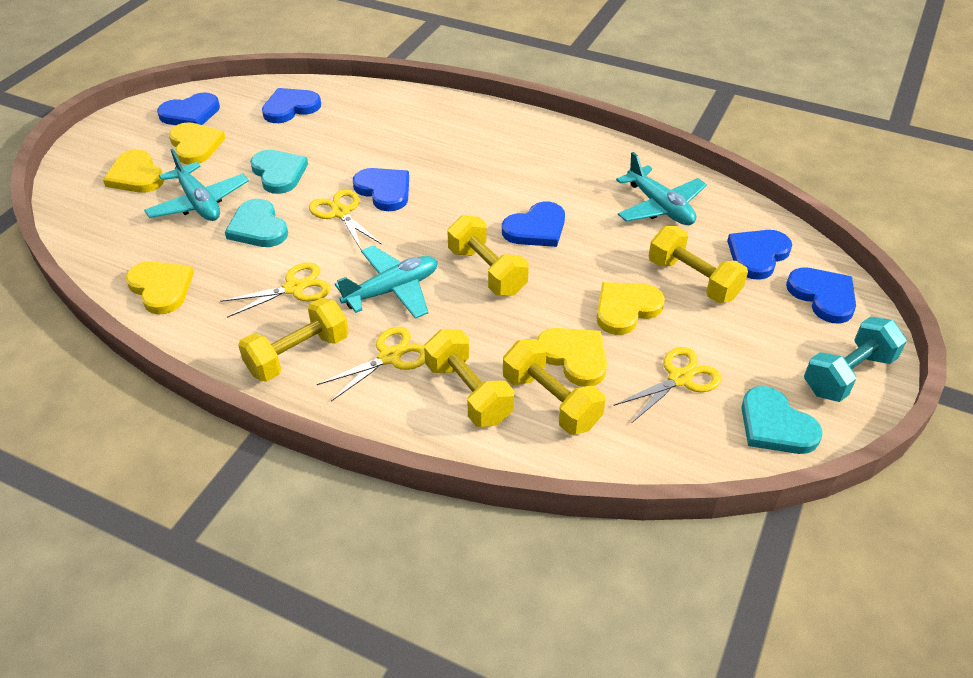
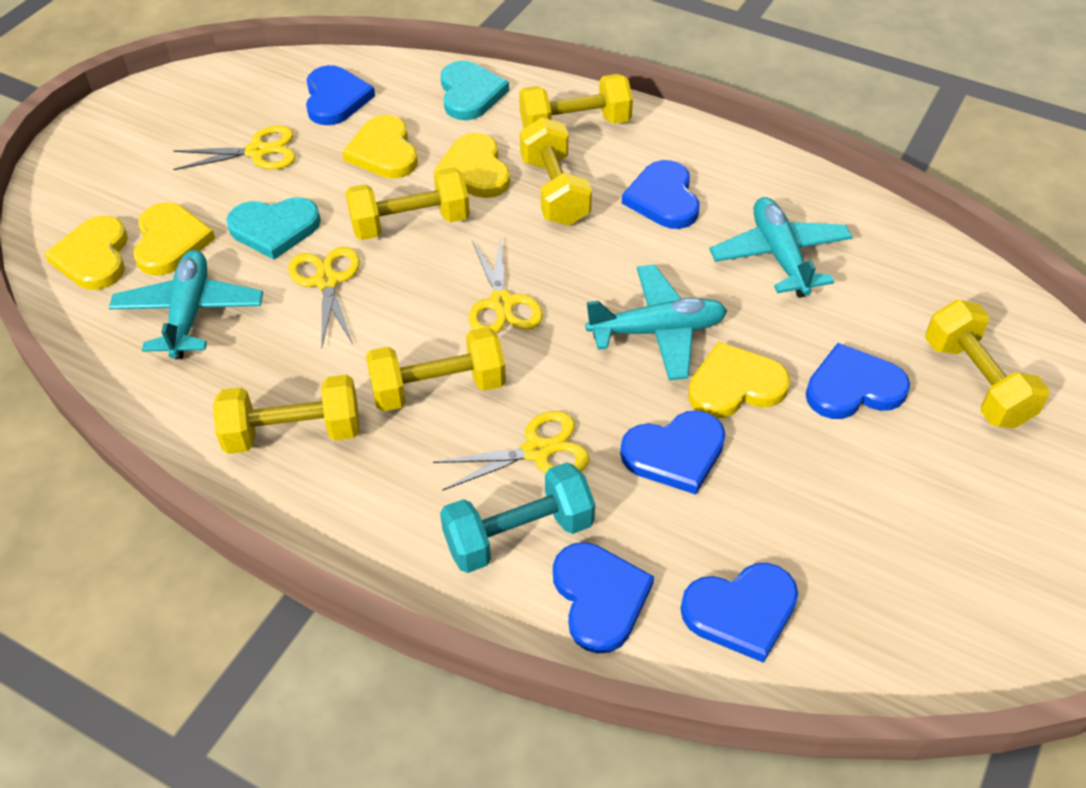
turquoise heart: 3 -> 2
yellow dumbbell: 5 -> 6

